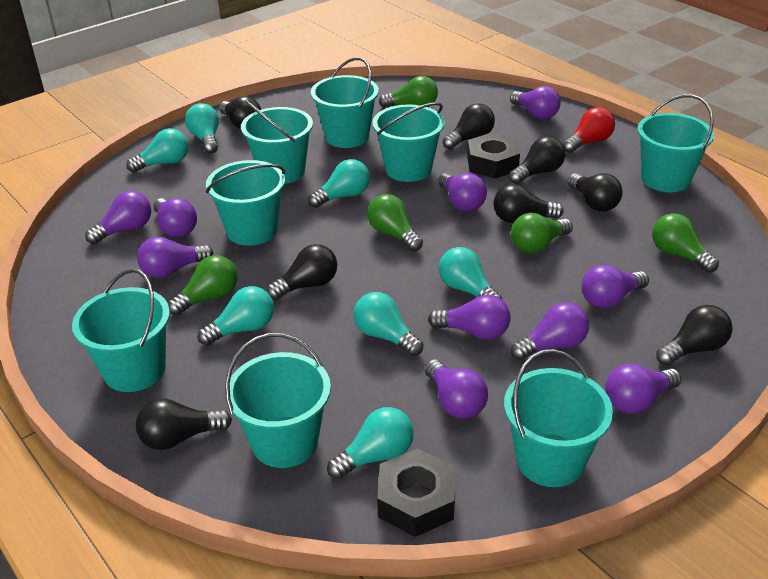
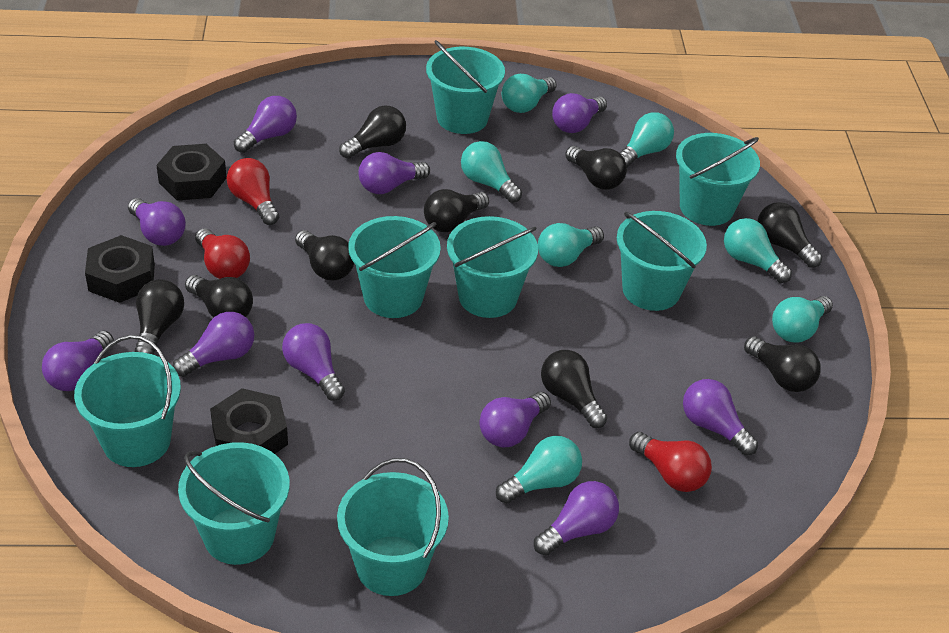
black light bulb: 8 -> 9
black nut: 2 -> 3
green light bulb: 5 -> 0
red light bulb: 1 -> 3

